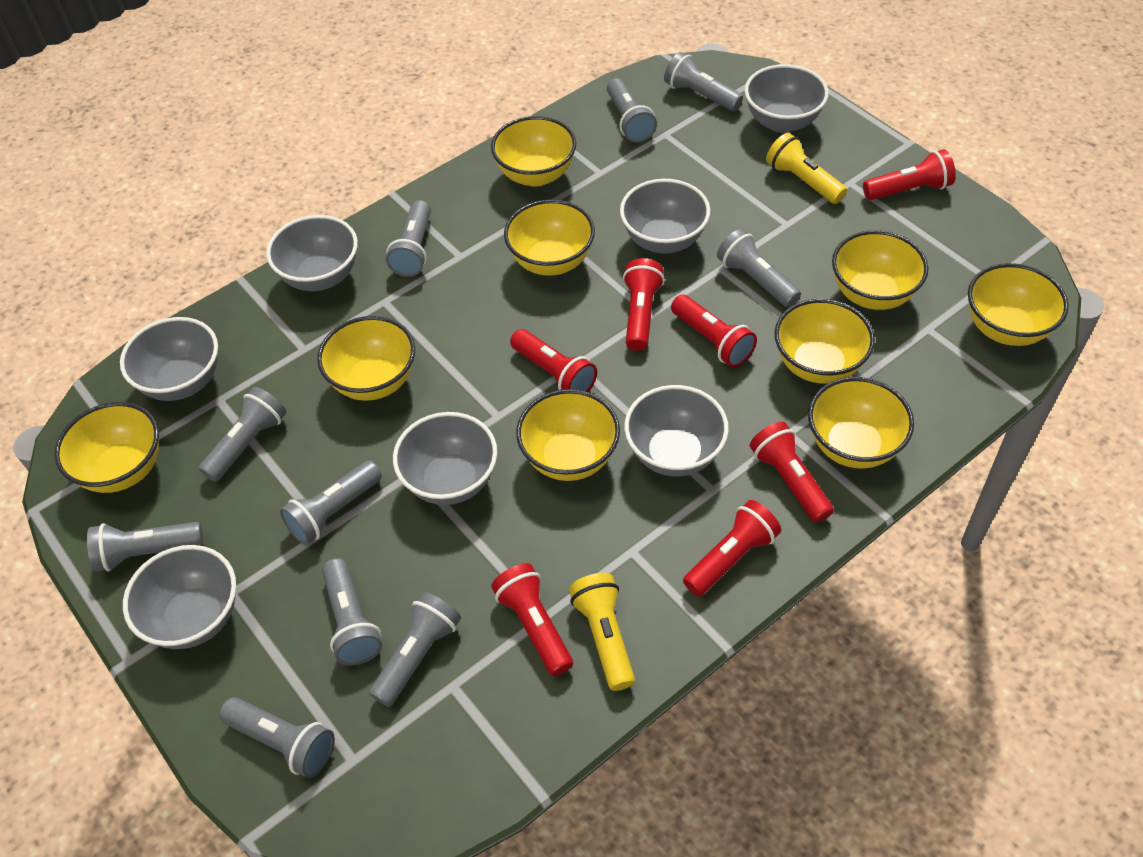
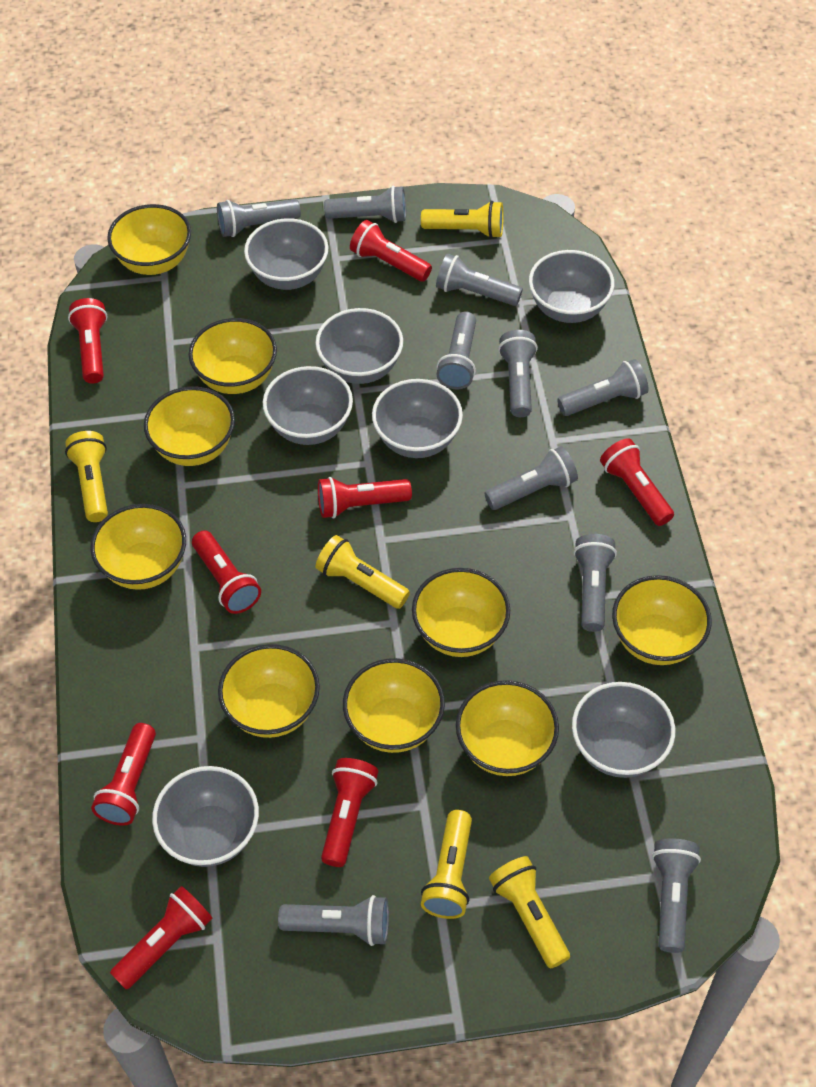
red flashlight: 7 -> 8
yellow flashlight: 2 -> 5

